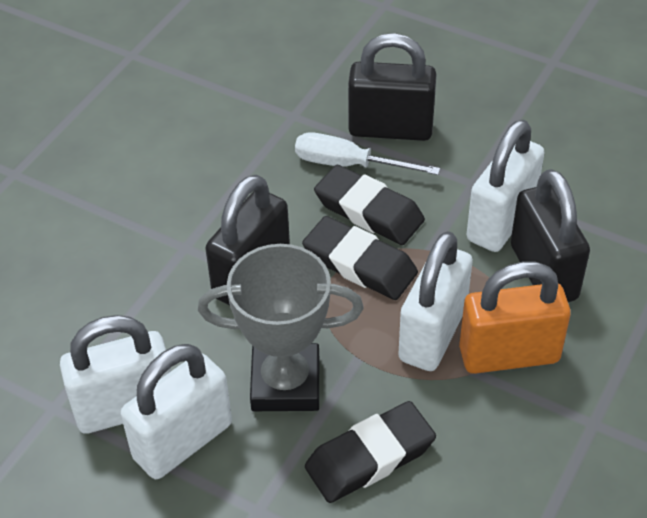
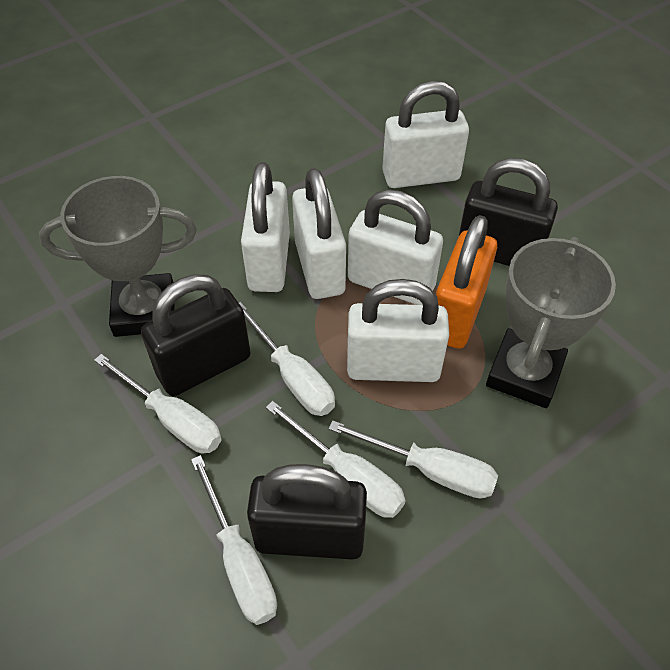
black eraser: 3 -> 0
grey trophy: 1 -> 2
white padlock: 4 -> 5
white screwdriver: 1 -> 5

